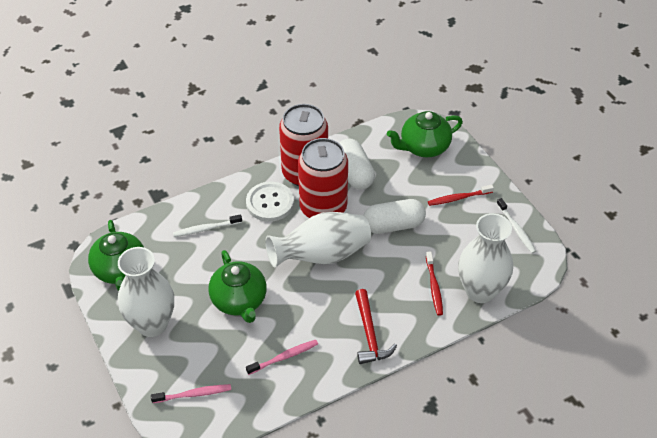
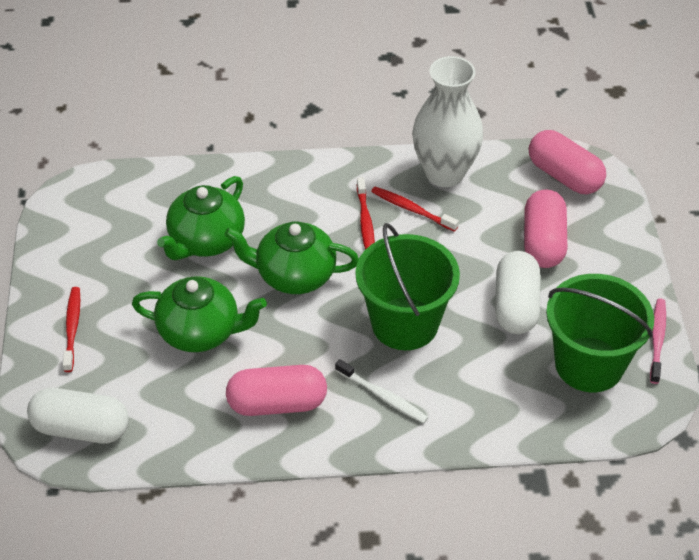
green bucket: 0 -> 2
pink capsule: 0 -> 3
pink toothbrush: 2 -> 1
red can: 2 -> 0
red hammer: 1 -> 0
red toothbrush: 2 -> 3
white button: 1 -> 0
white toothbrush: 2 -> 1
white vase: 3 -> 1

